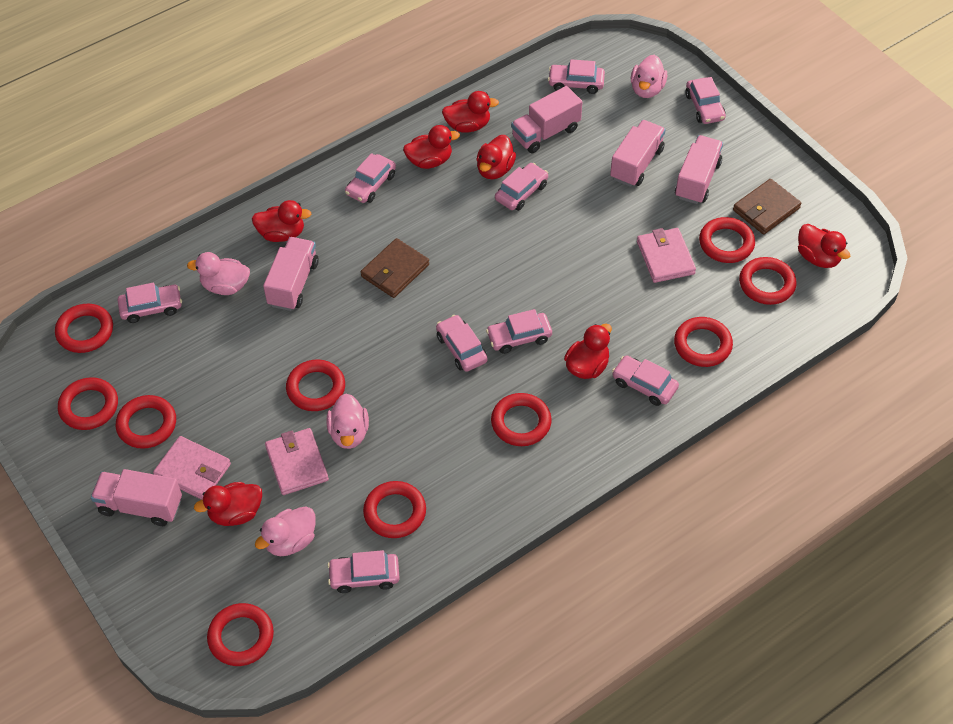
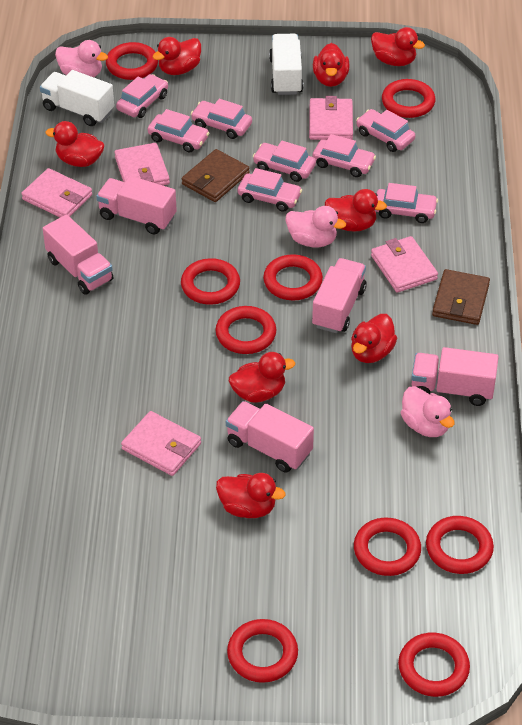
pink car: 9 -> 8
pink duck: 4 -> 3
pink wallet: 3 -> 5
red duck: 7 -> 8
red ring: 10 -> 9
white truck: 0 -> 2

